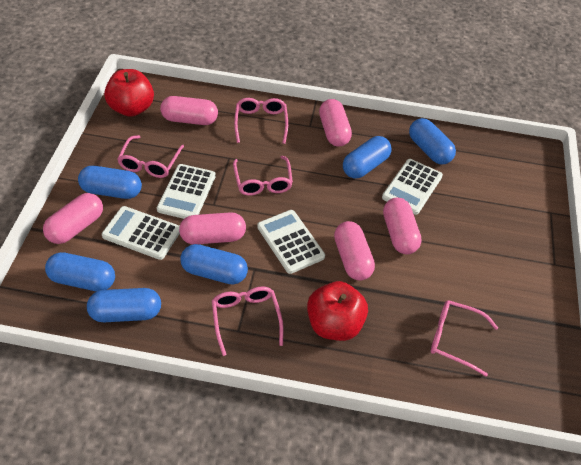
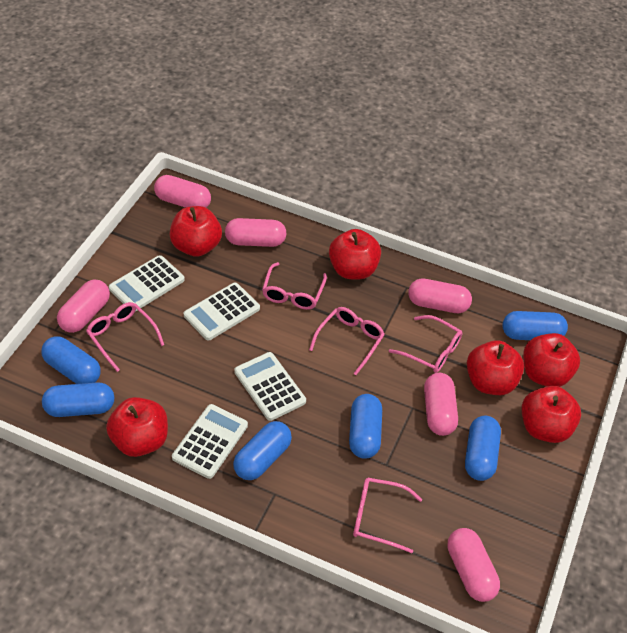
red apple: 2 -> 6

